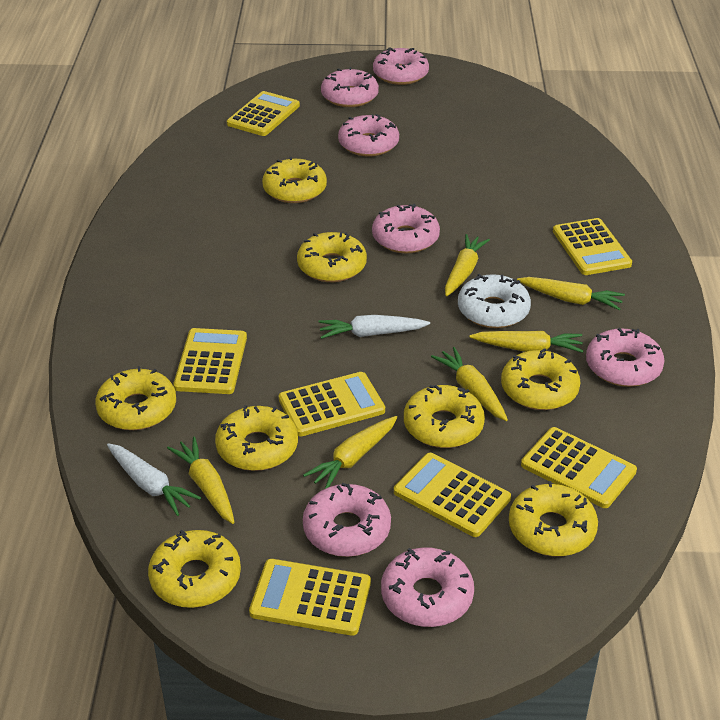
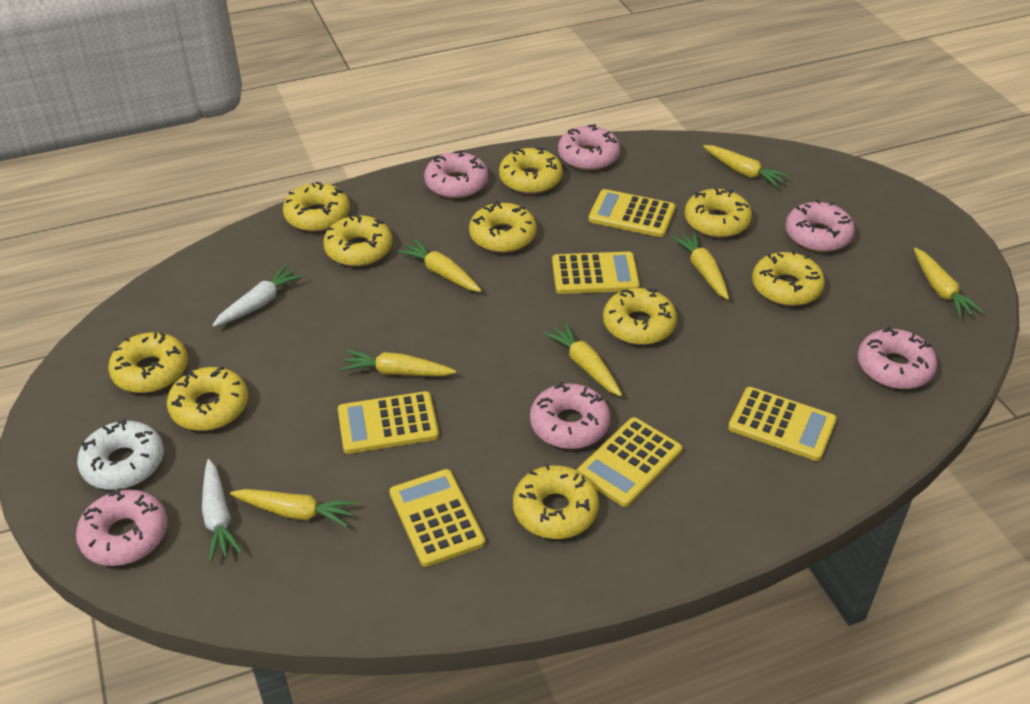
pink donut: 7 -> 6
yellow calculator: 7 -> 6
yellow carrot: 6 -> 7
yellow donut: 8 -> 10

